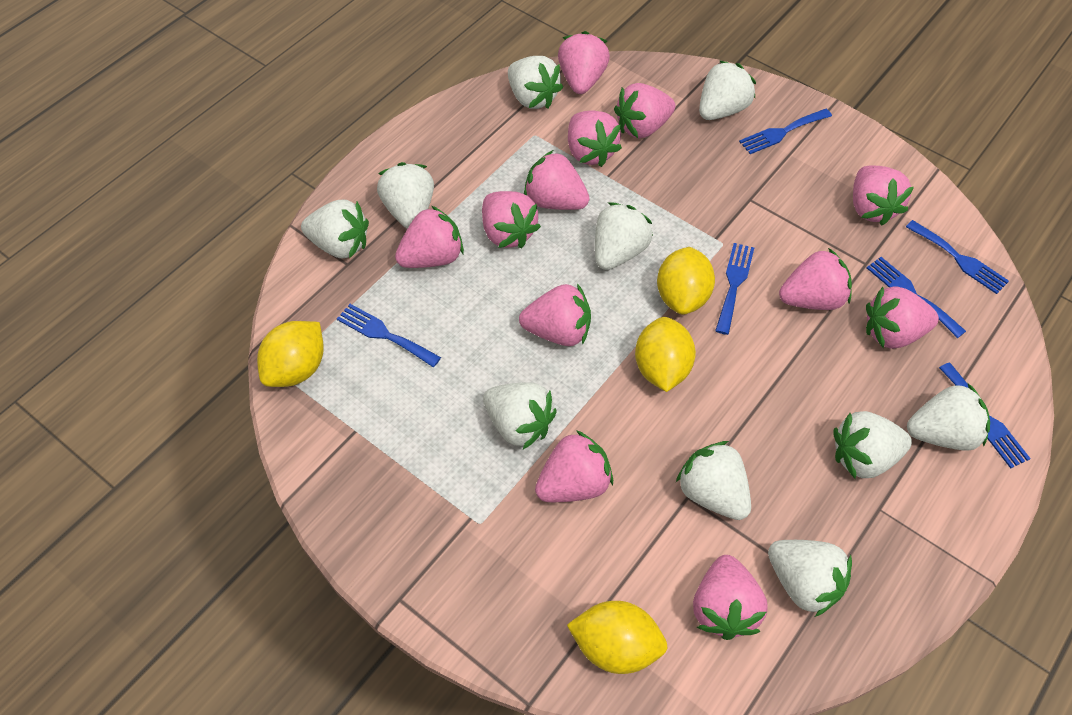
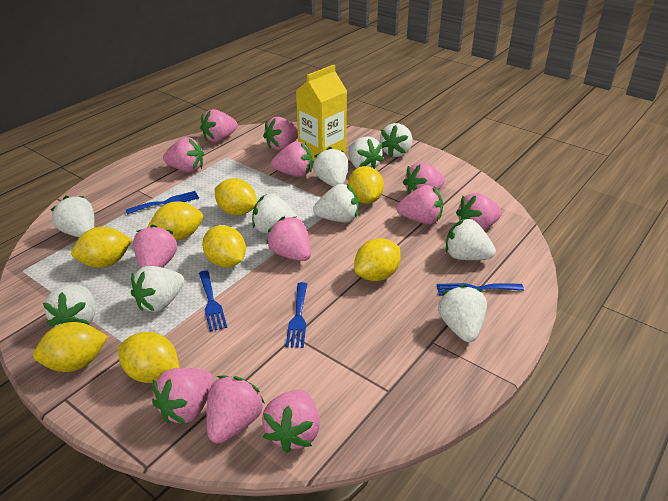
blue fork: 6 -> 4
yellow carton: 0 -> 1
yellow lemon: 4 -> 8

